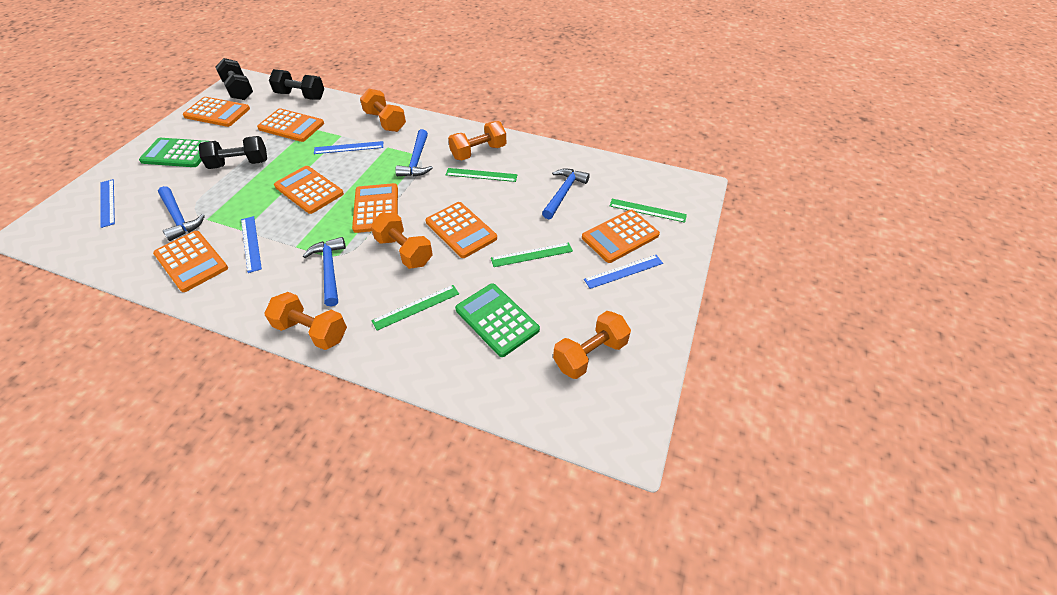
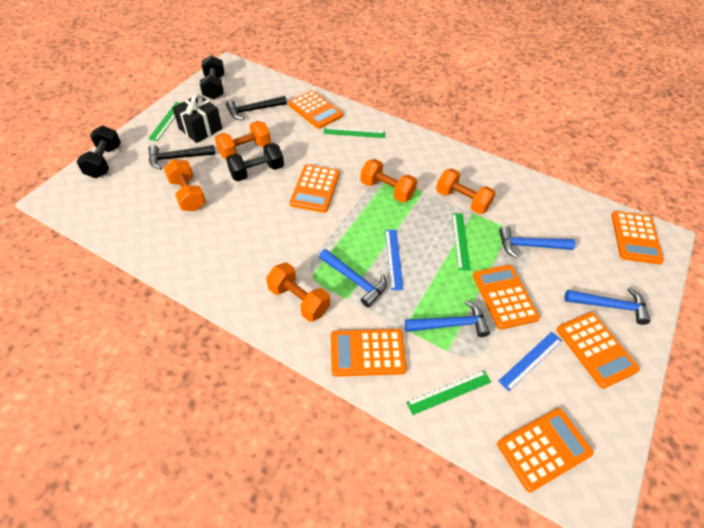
black gift: 0 -> 1
black hammer: 0 -> 2
blue ruler: 4 -> 2
green calculator: 2 -> 0

